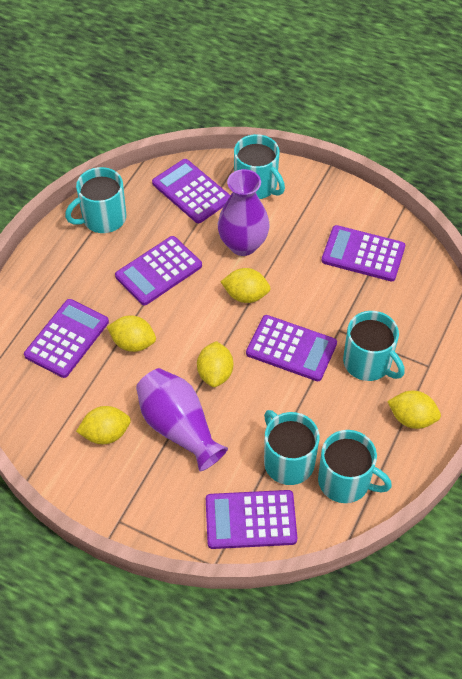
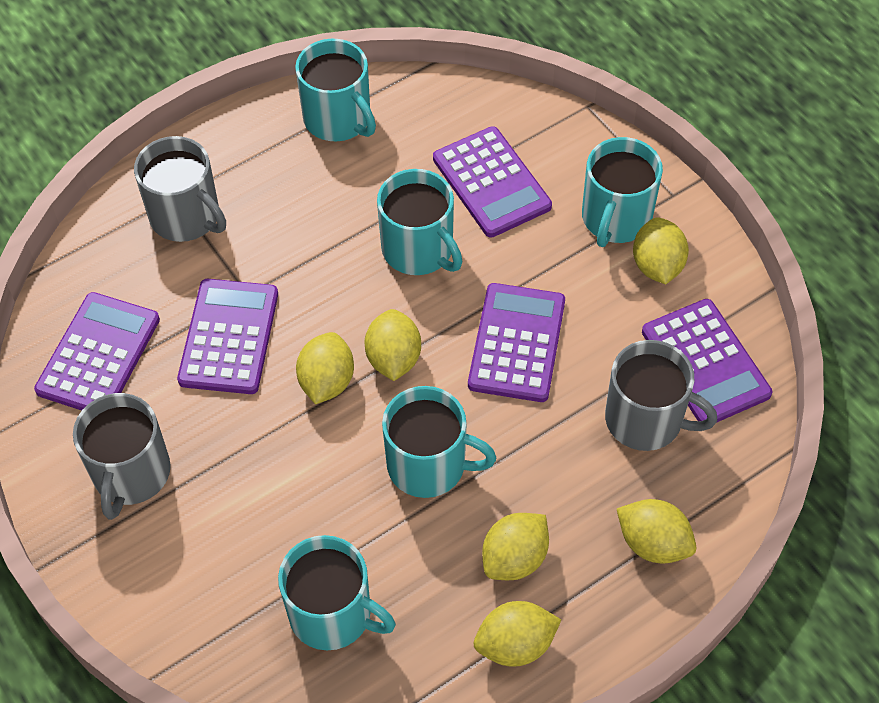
grey mug: 0 -> 3
purple calculator: 6 -> 5
purple vase: 2 -> 0
yellow lemon: 5 -> 6

